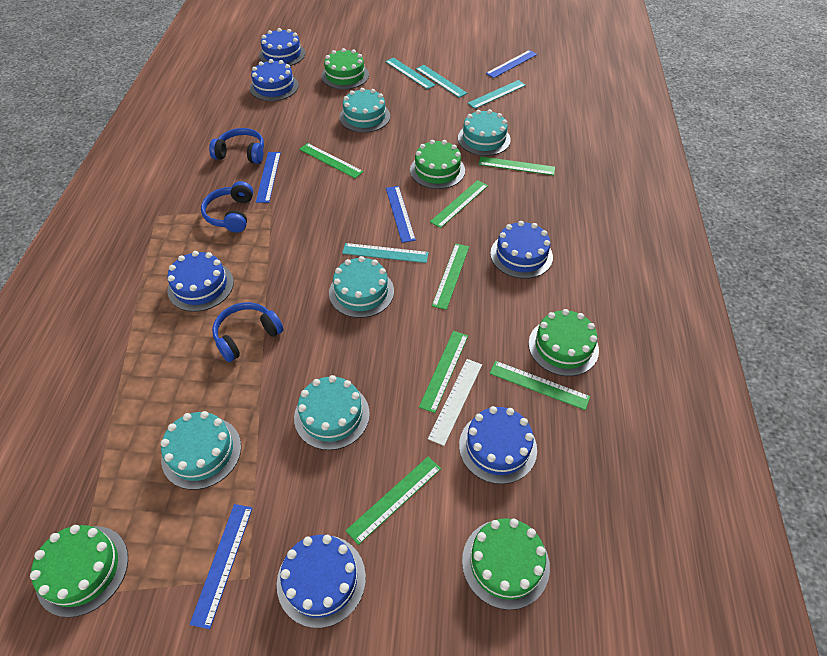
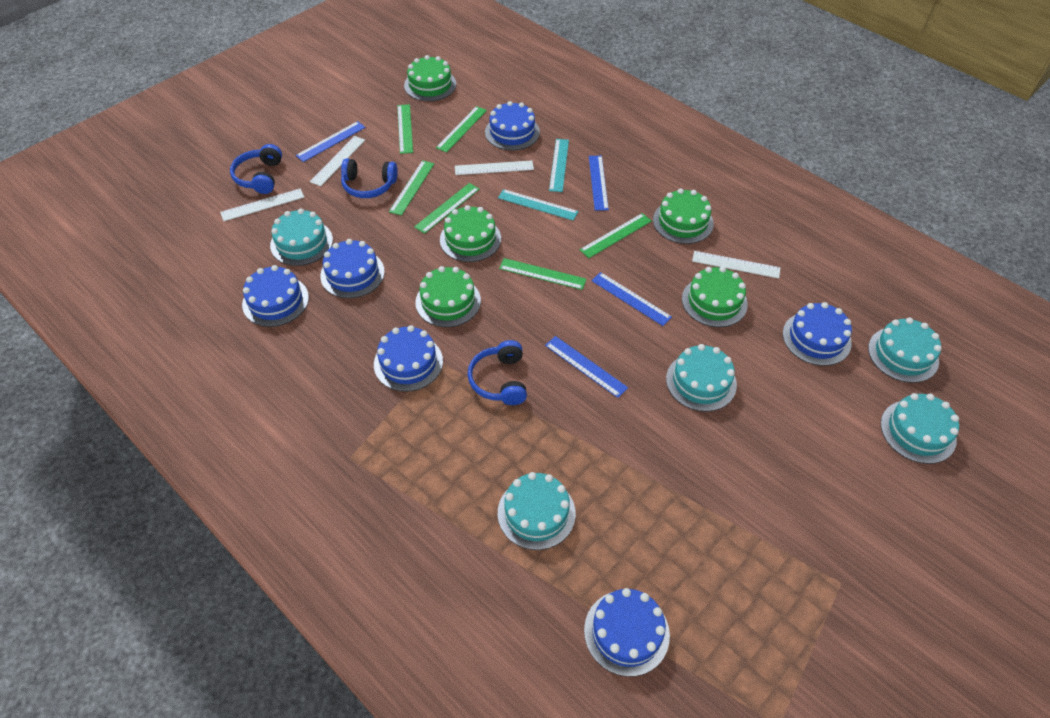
green ruler: 7 -> 6
turquoise ruler: 4 -> 2
white ruler: 1 -> 4

